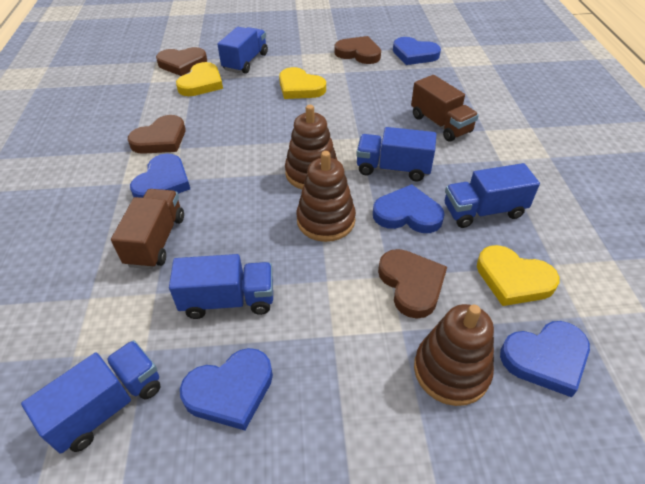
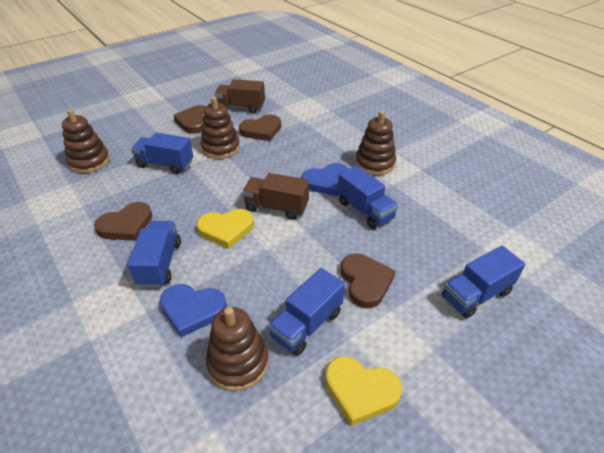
blue heart: 5 -> 2
brown stacking toy: 3 -> 4
yellow heart: 3 -> 2

